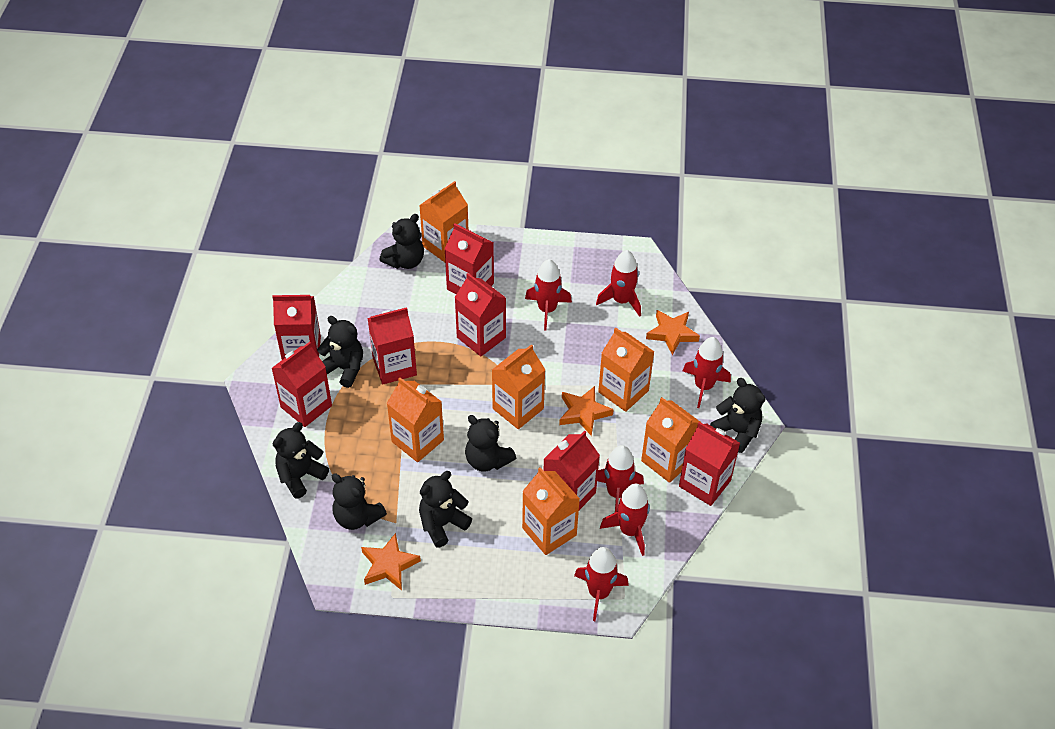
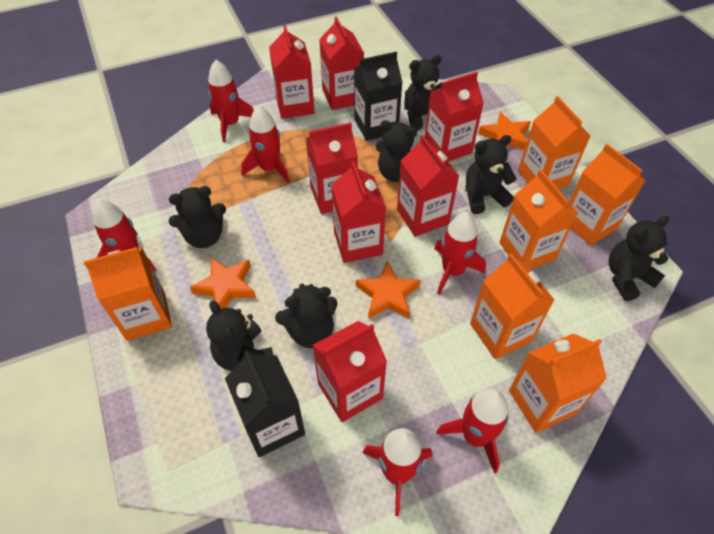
black carton: 0 -> 2

